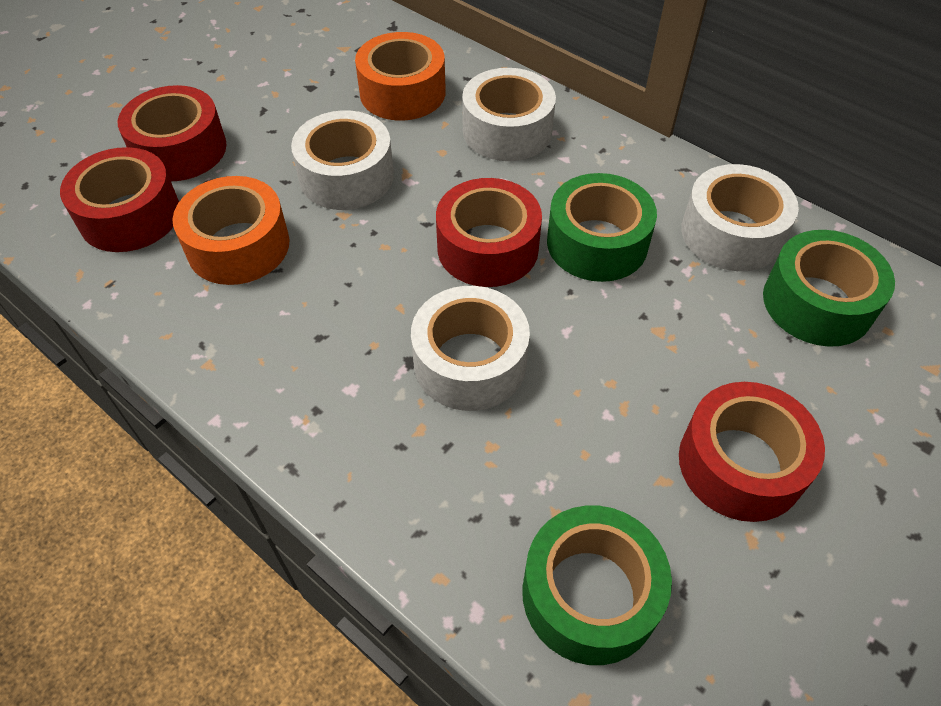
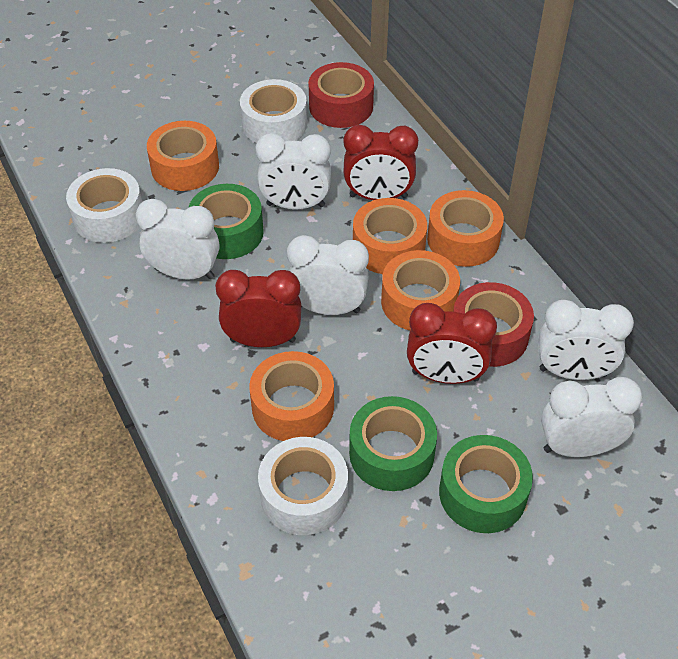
orange tape: 2 -> 5
red clock: 0 -> 3
red tape: 4 -> 2
white clock: 0 -> 5
white tape: 4 -> 3

